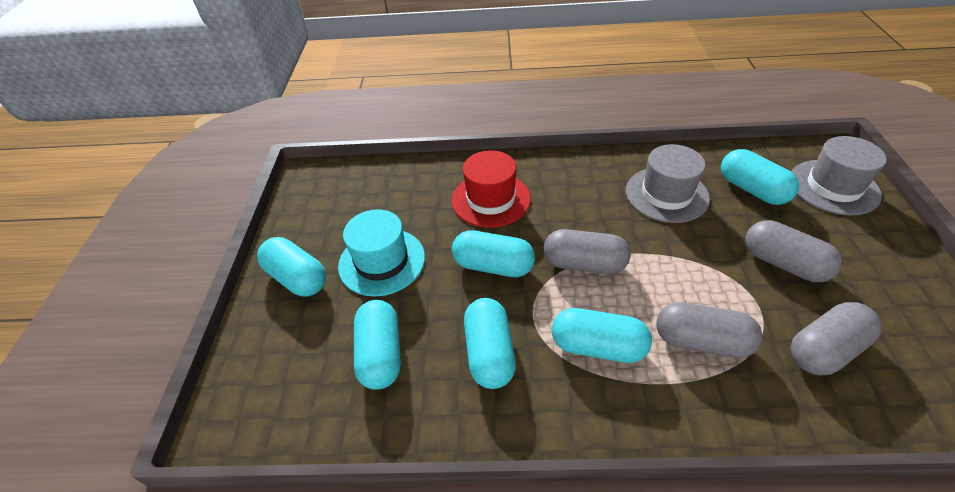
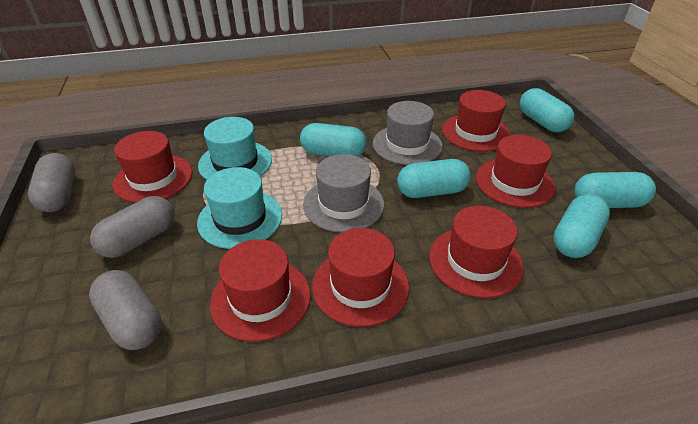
grey capsule: 4 -> 3
red hat: 1 -> 6
turquoise capsule: 6 -> 5
turquoise hat: 1 -> 2

